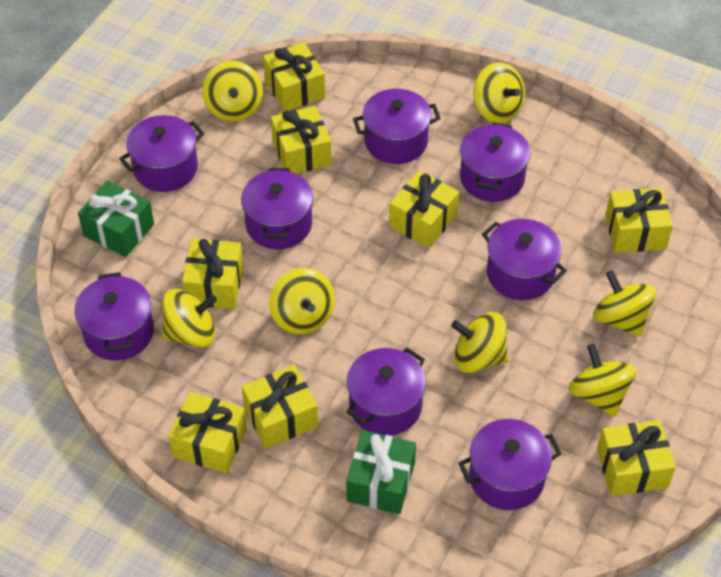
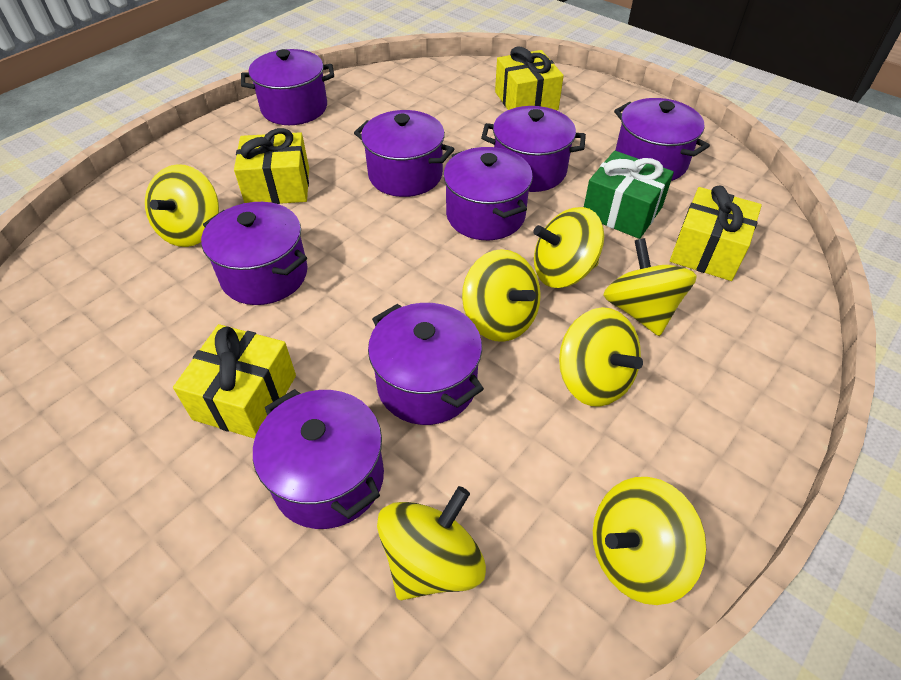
green gift: 2 -> 1
yellow gift: 8 -> 4

